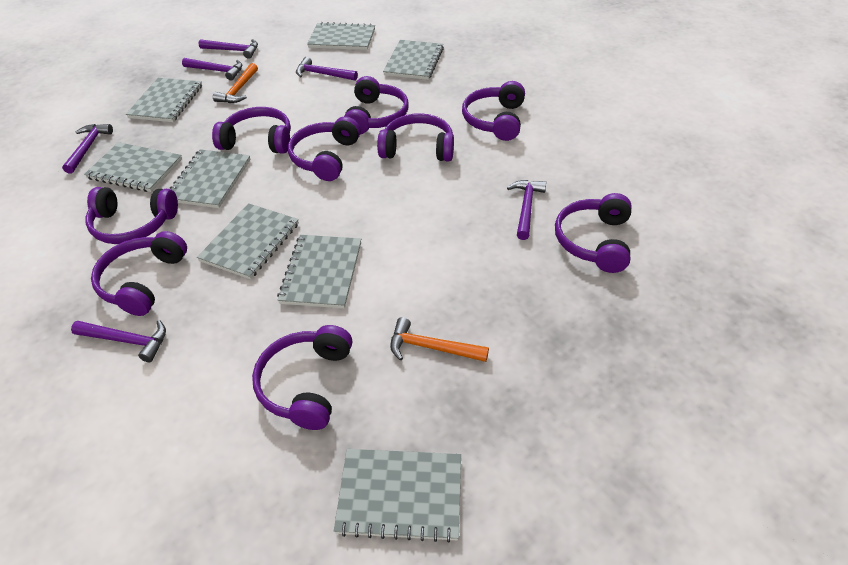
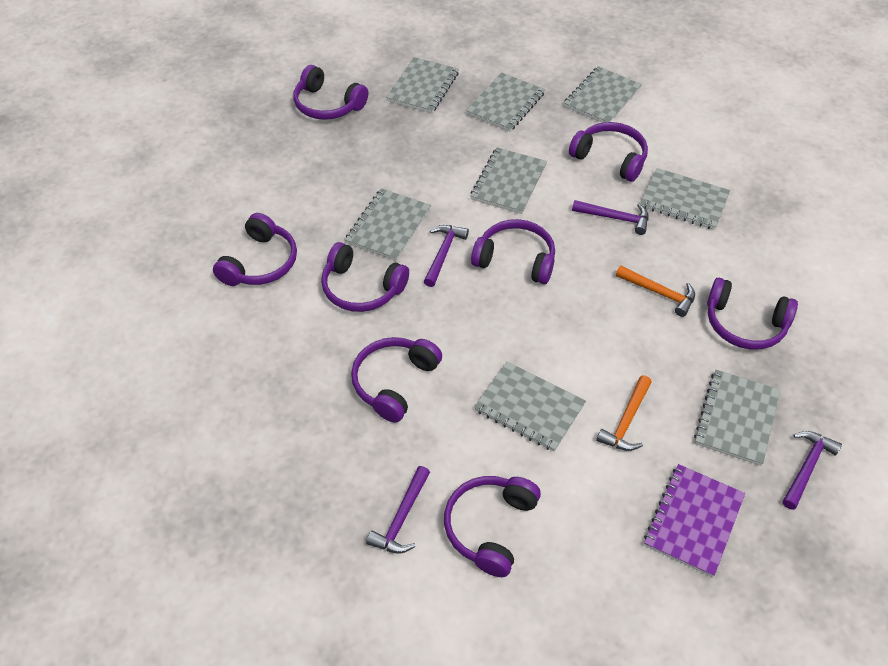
purple hammer: 6 -> 4
purple headphones: 9 -> 8
purple notebook: 0 -> 1

